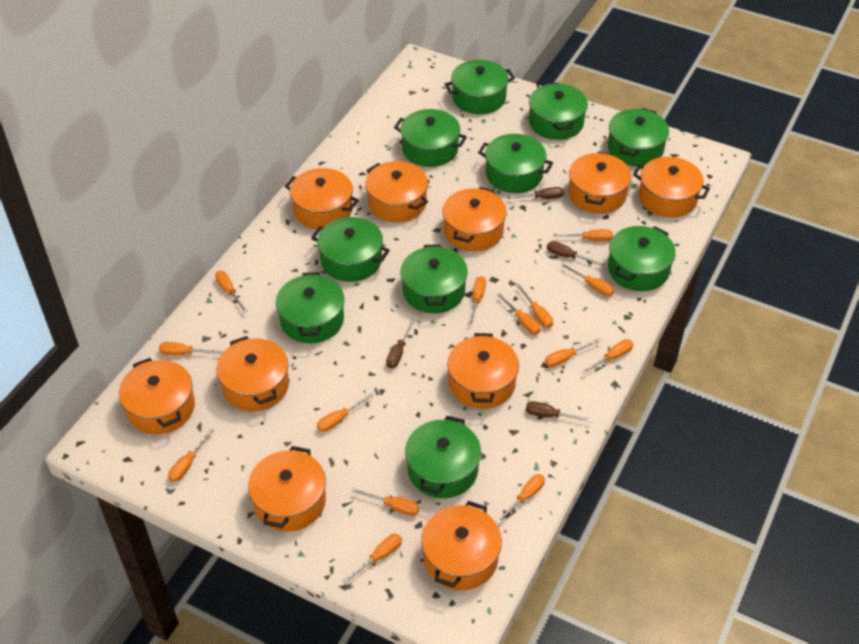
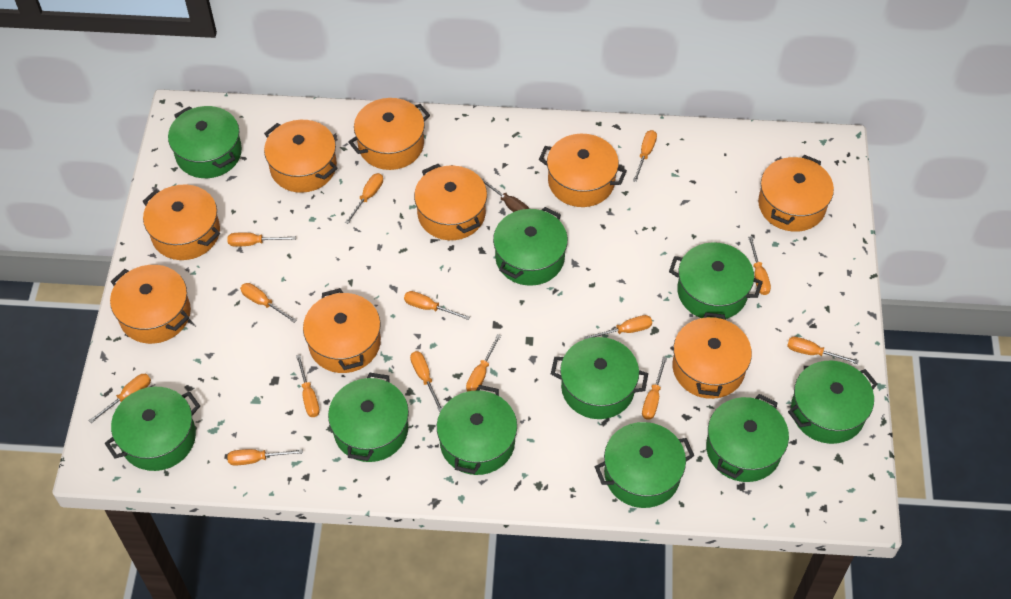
brown screwdriver: 4 -> 1
orange pot: 10 -> 9

